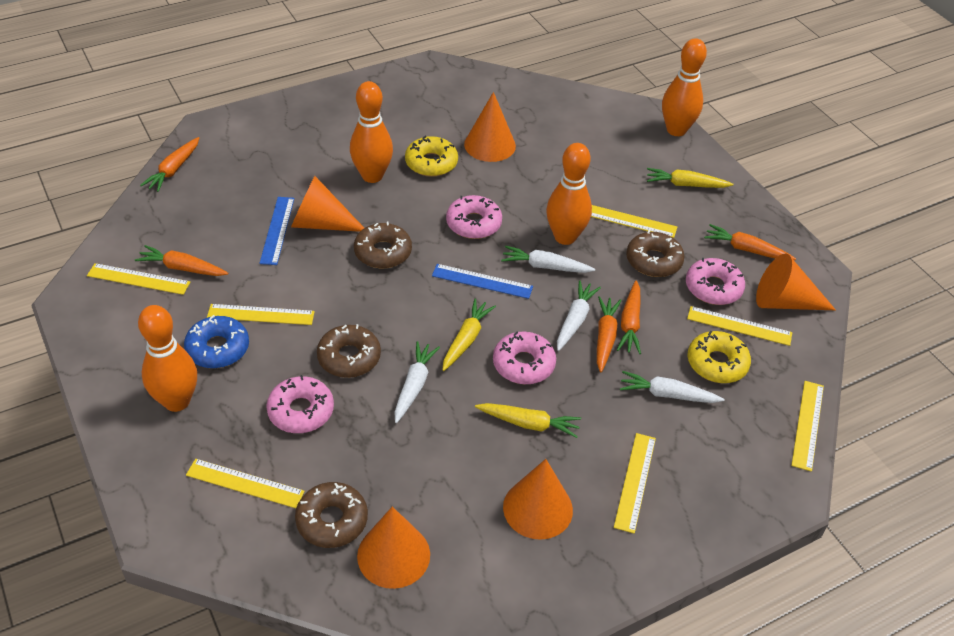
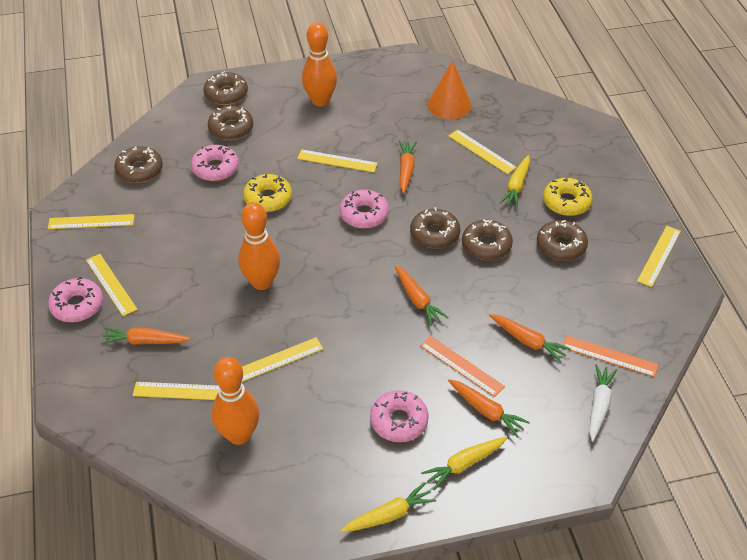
blue donut: 1 -> 0
blue ruler: 2 -> 0
brown donut: 4 -> 6
orange bowling pin: 4 -> 3
orange cone: 5 -> 1
orange ruler: 0 -> 2
white carrot: 4 -> 1

